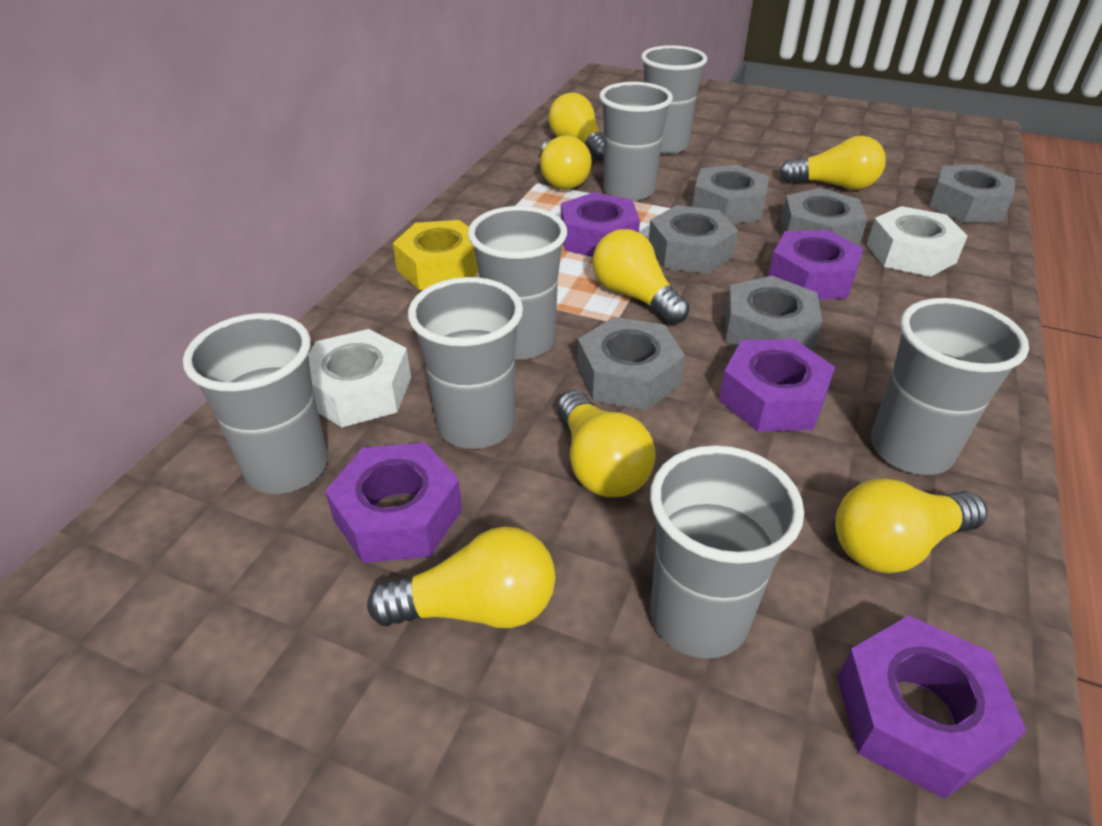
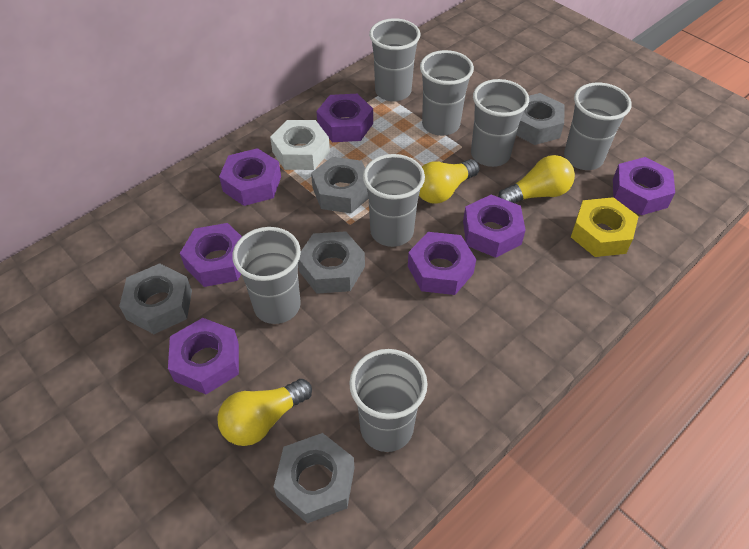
grey nut: 6 -> 5
purple nut: 5 -> 7
white nut: 2 -> 1
yellow light bulb: 7 -> 3

